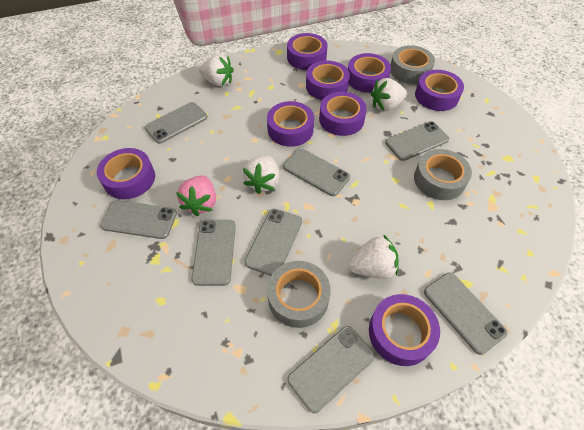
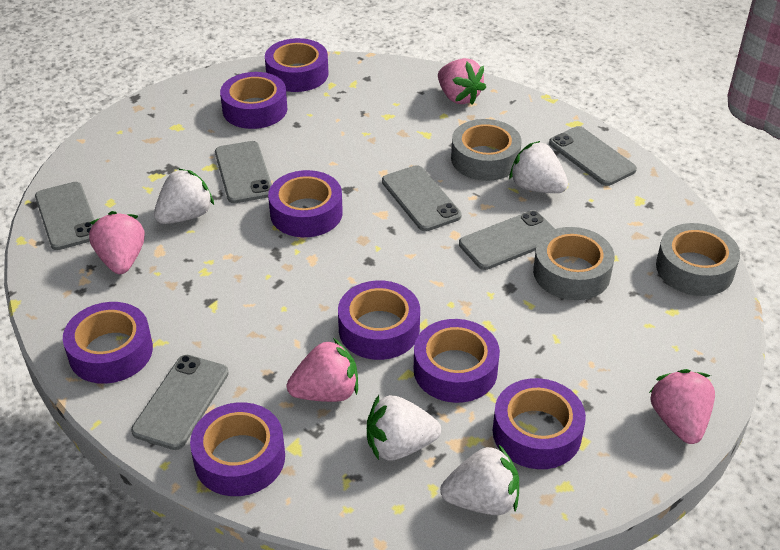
grey phone: 8 -> 6
pink strawberry: 1 -> 4

